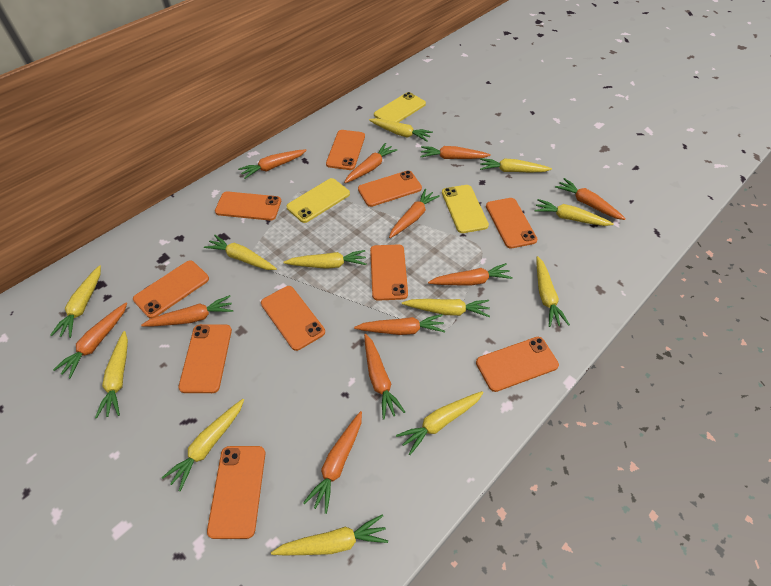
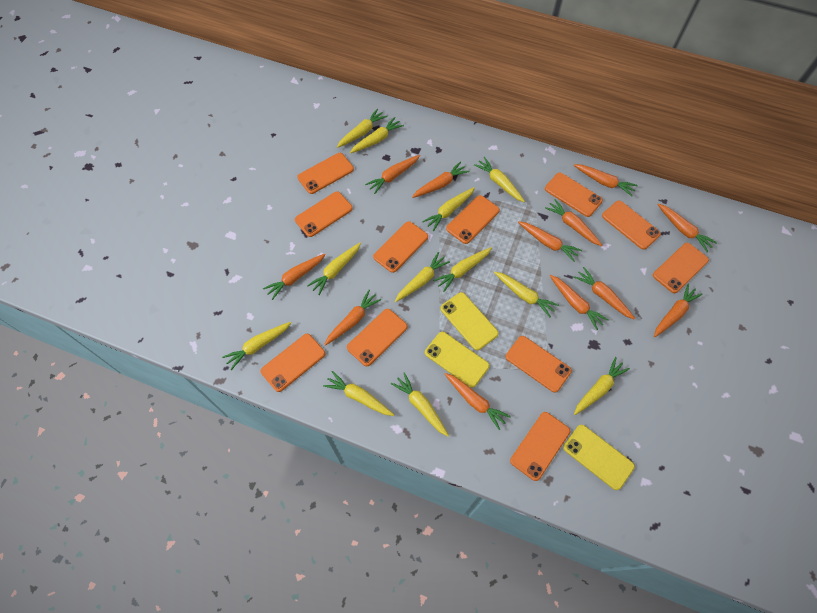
orange carrot: 11 -> 12
orange phone: 10 -> 11

